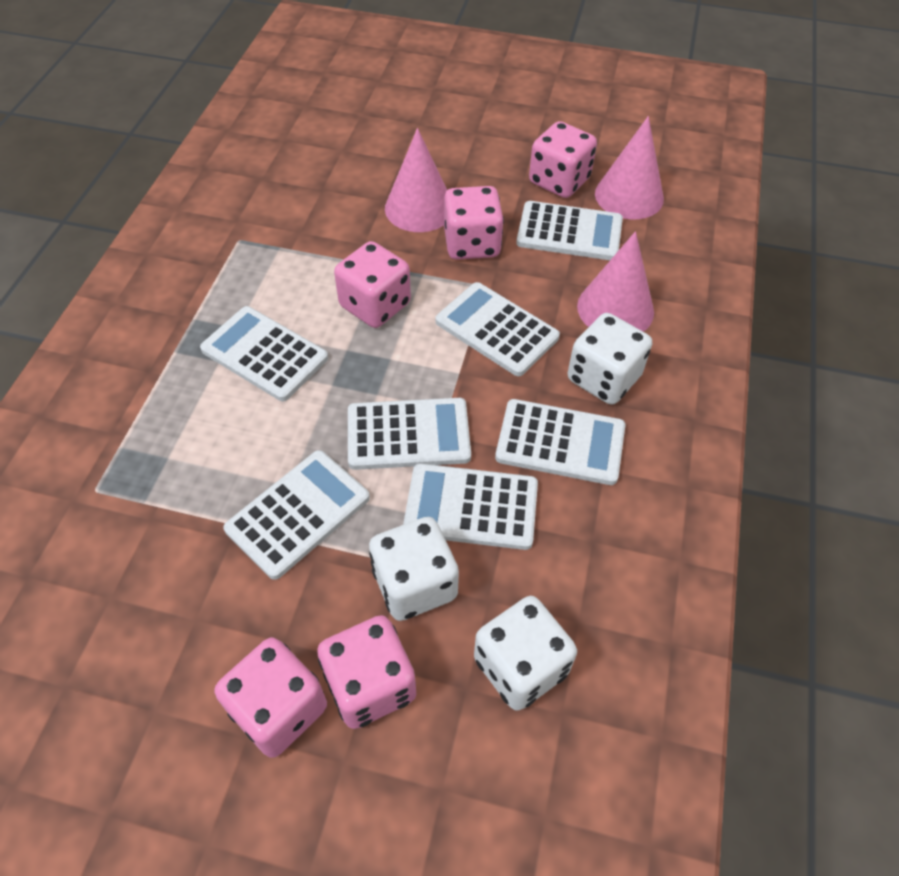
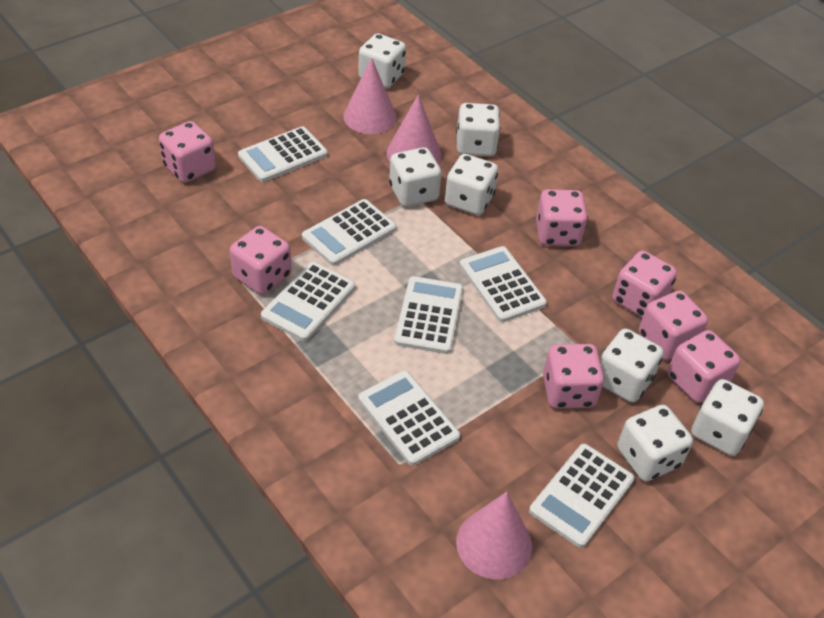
pink dice: 5 -> 7
white dice: 3 -> 7

